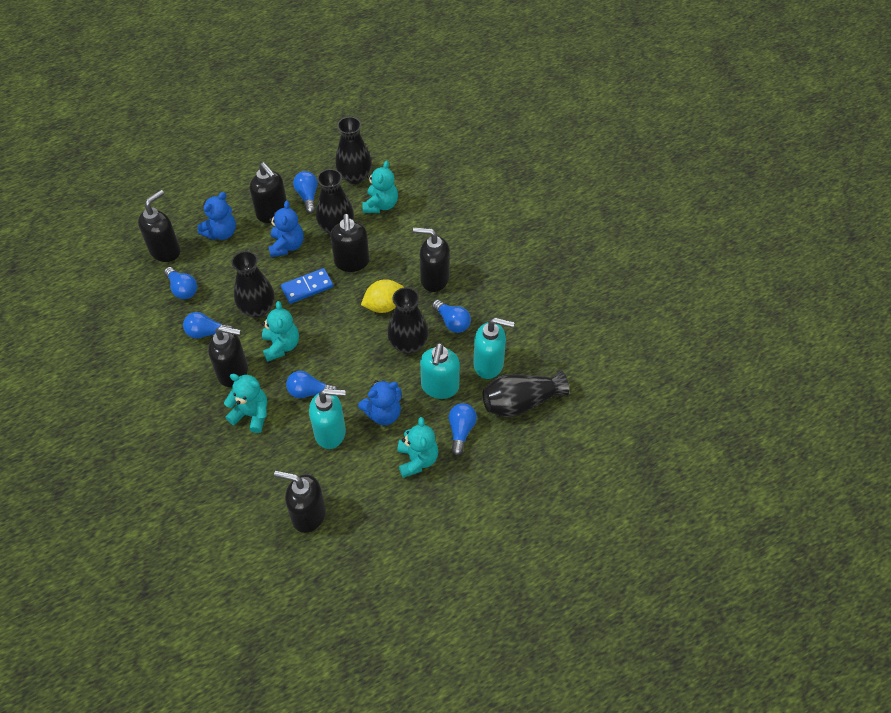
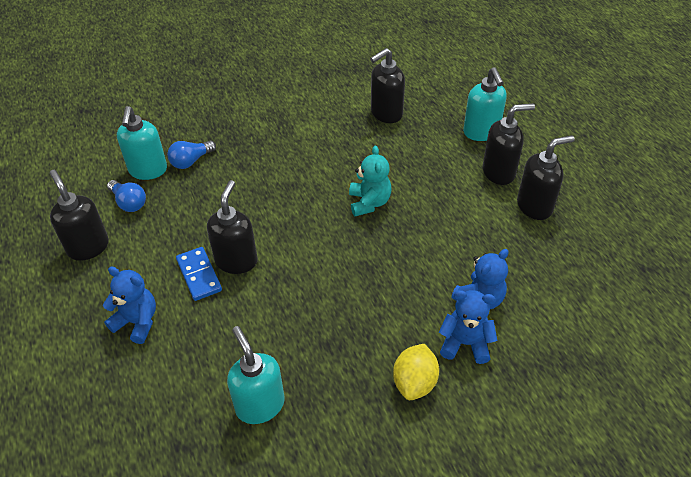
black soap dispenser: 6 -> 5
black vase: 5 -> 0
blue light bulb: 6 -> 2
turquoise teddy bear: 4 -> 1

